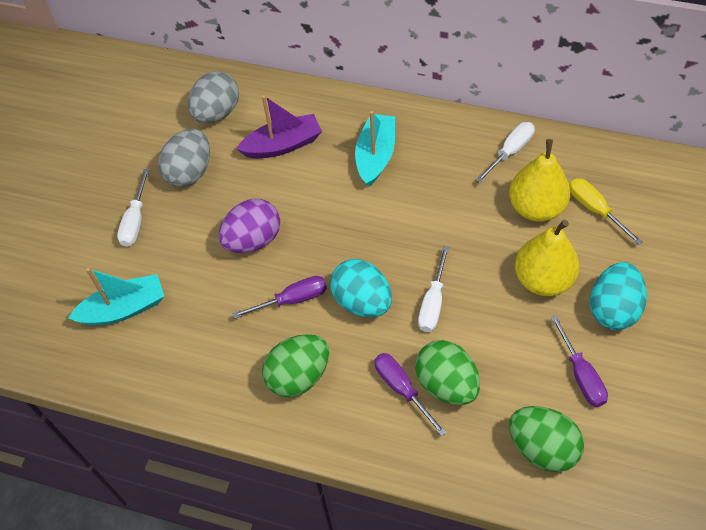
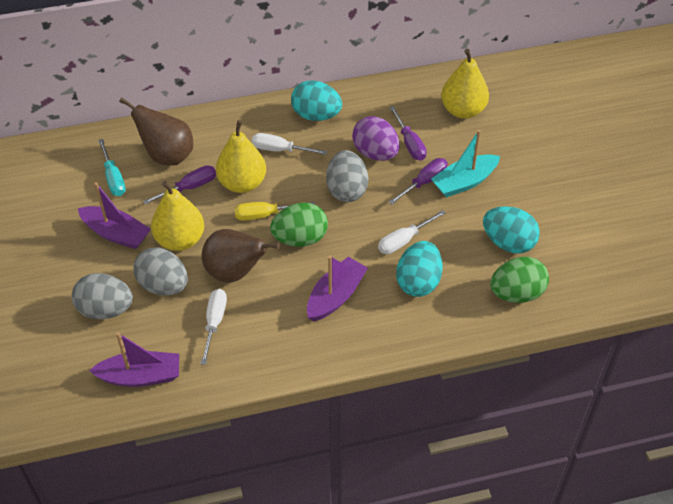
brown pear: 0 -> 2
green egg: 3 -> 2
grey egg: 2 -> 3
purple boat: 1 -> 3
turquoise boat: 2 -> 1
turquoise egg: 2 -> 3
turquoise screwdriver: 0 -> 1
yellow pear: 2 -> 3

